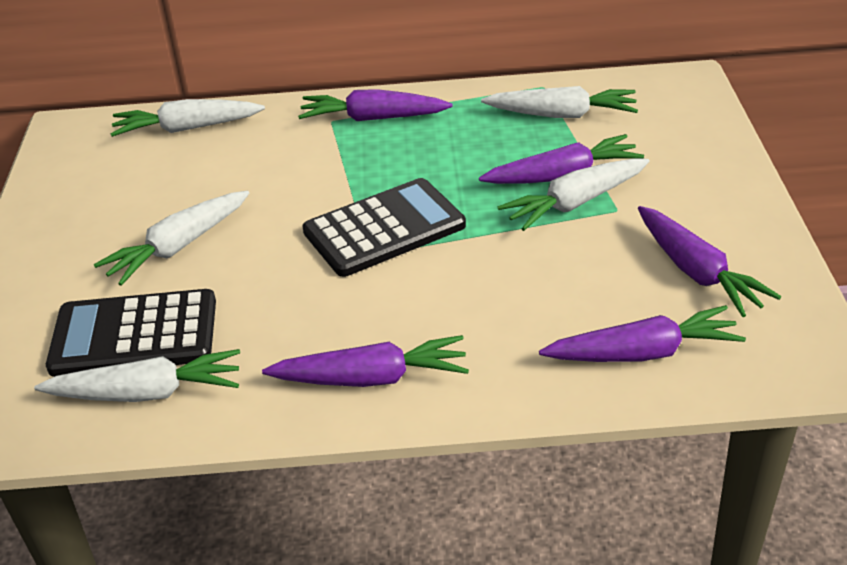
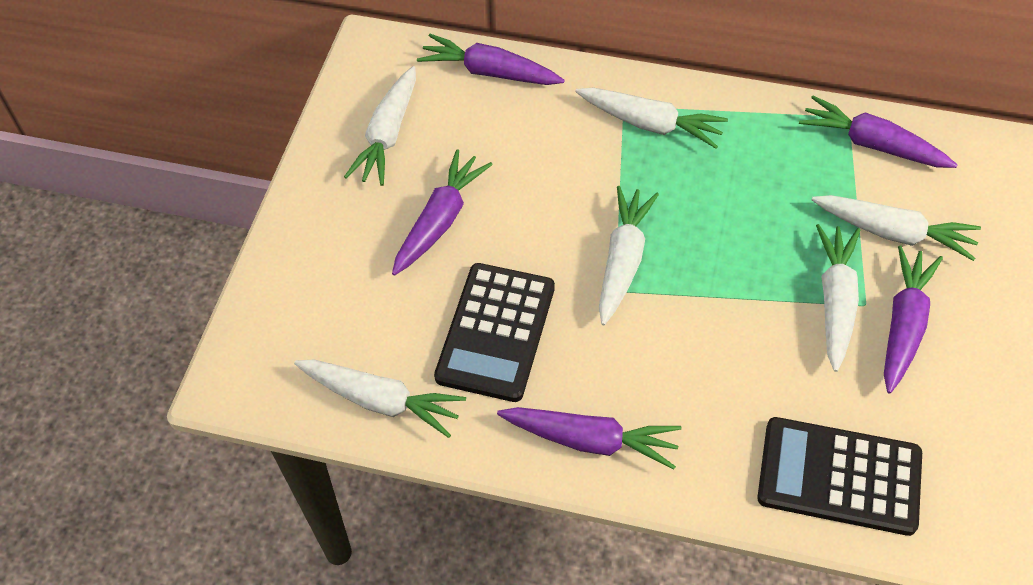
white carrot: 5 -> 6

